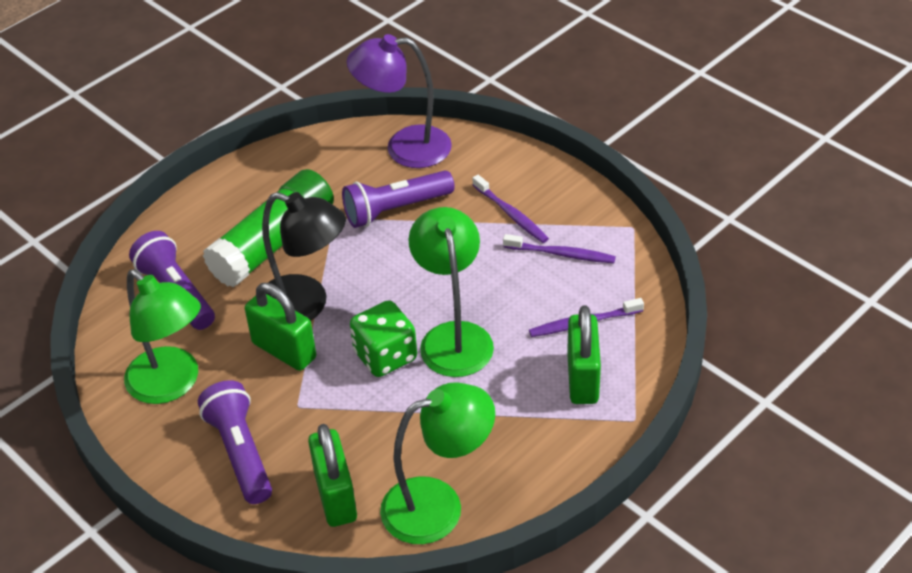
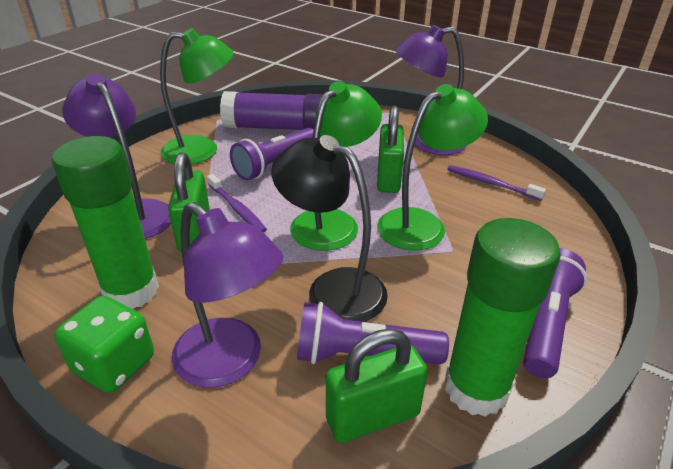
green glue stick: 1 -> 2
purple glue stick: 0 -> 1
purple lamp: 1 -> 3
purple toothbrush: 3 -> 2

